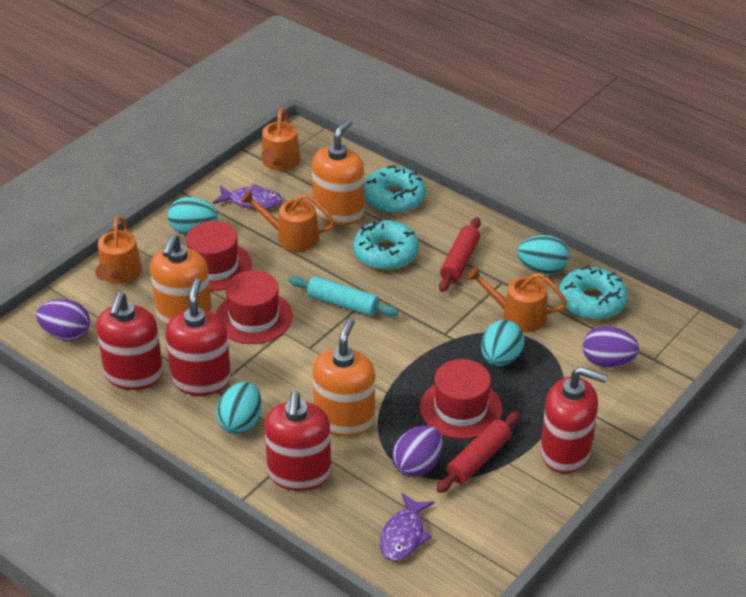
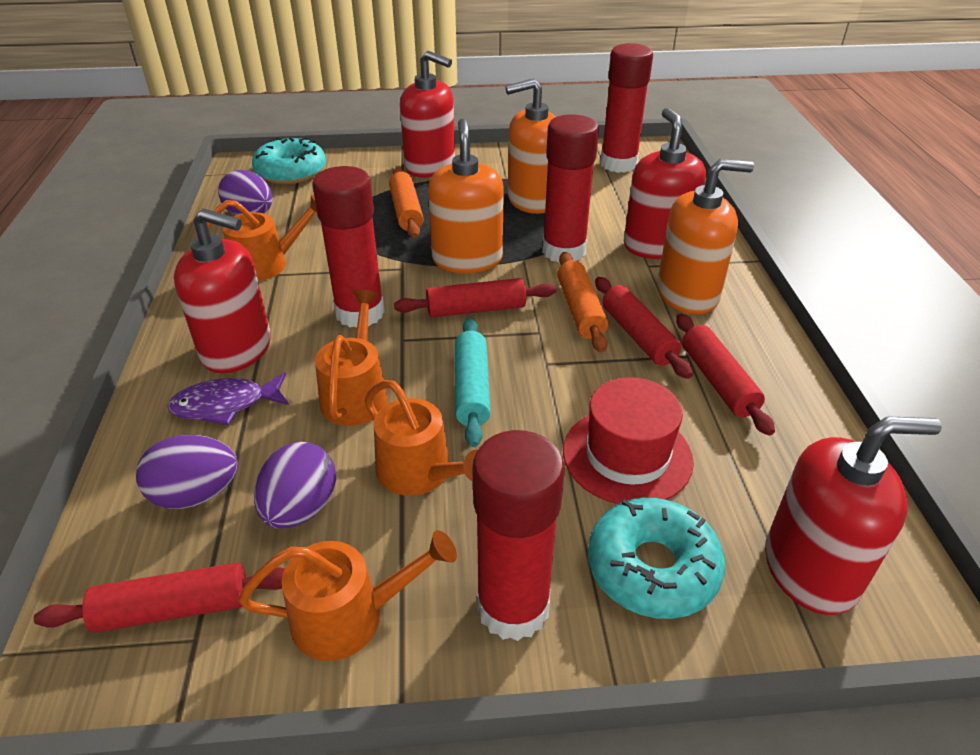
orange rolling pin: 0 -> 2
purple fish: 2 -> 1
red glue stick: 0 -> 4
red hat: 3 -> 1
red rolling pin: 2 -> 4
turquoise donut: 3 -> 2
turquoise egg: 4 -> 0

